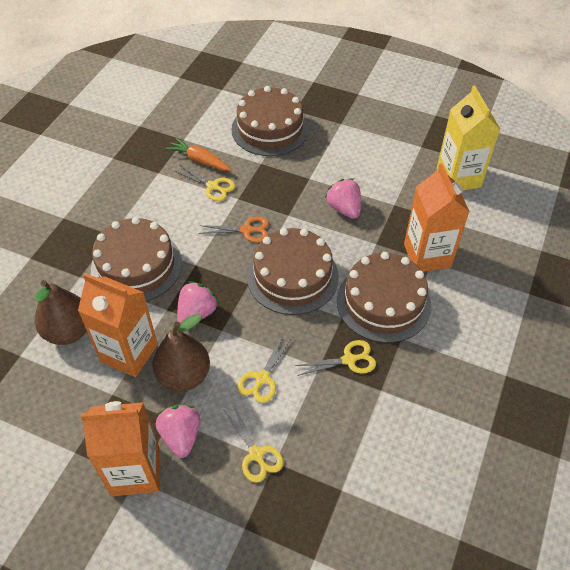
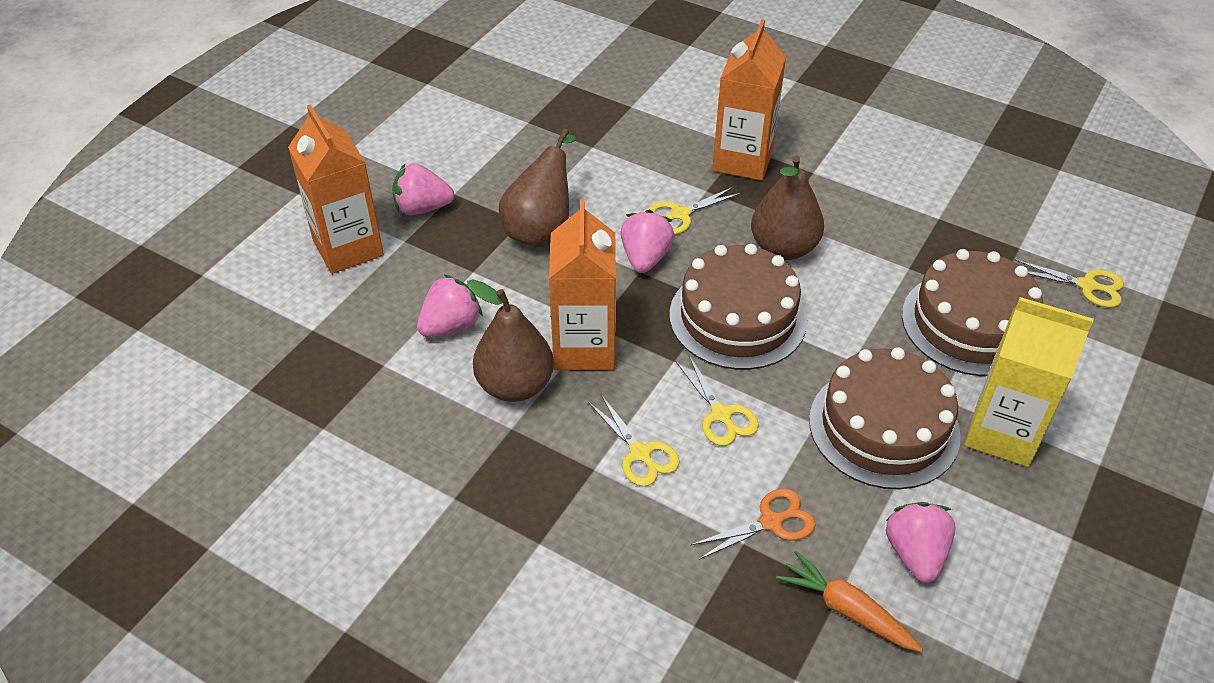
brown cake: 4 -> 3
brown pear: 2 -> 3
pink strawberry: 3 -> 4

